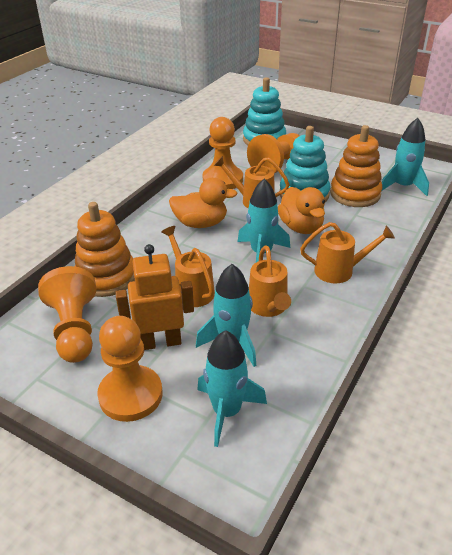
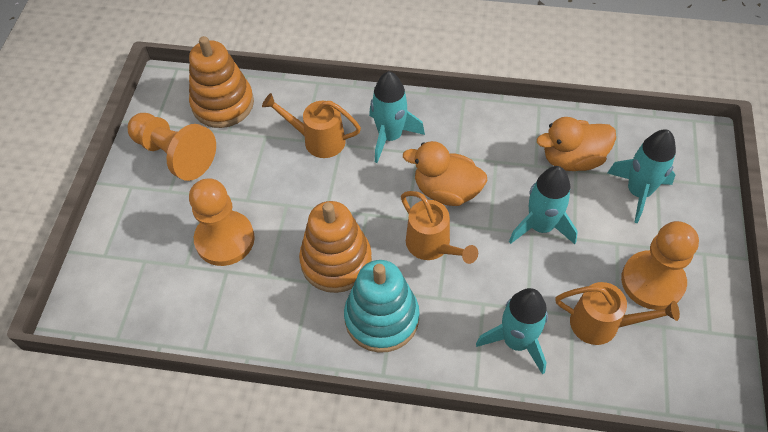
orange pawn: 4 -> 3
orange robot: 1 -> 0
orange watering can: 4 -> 3
turquoise stacking toy: 2 -> 1

